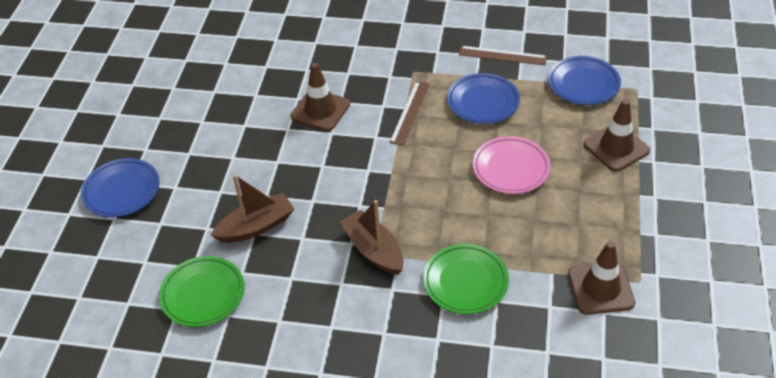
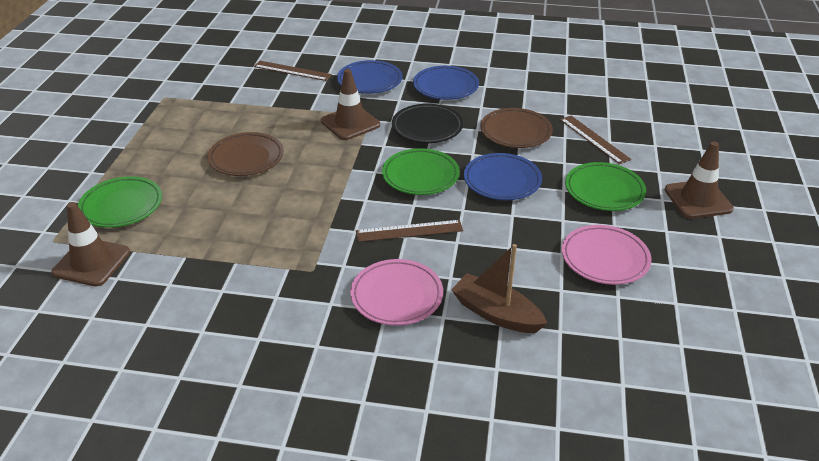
black plate: 0 -> 1
brown boat: 2 -> 1
brown plate: 0 -> 2
brown ruler: 2 -> 3
green plate: 2 -> 3
pink plate: 1 -> 2

